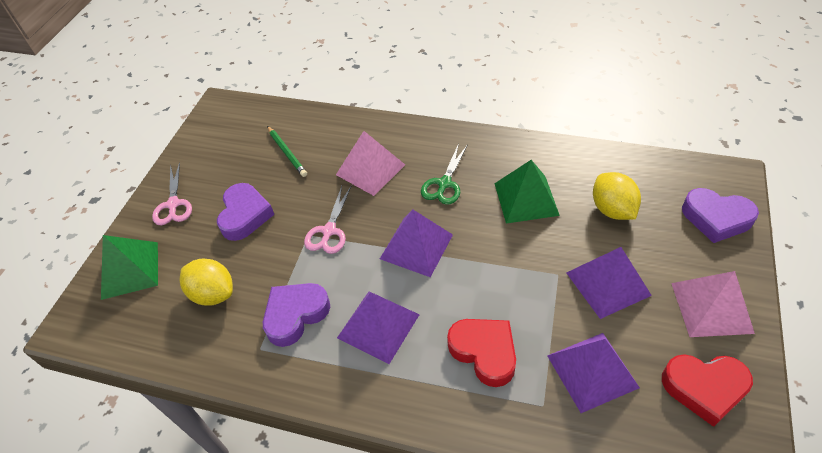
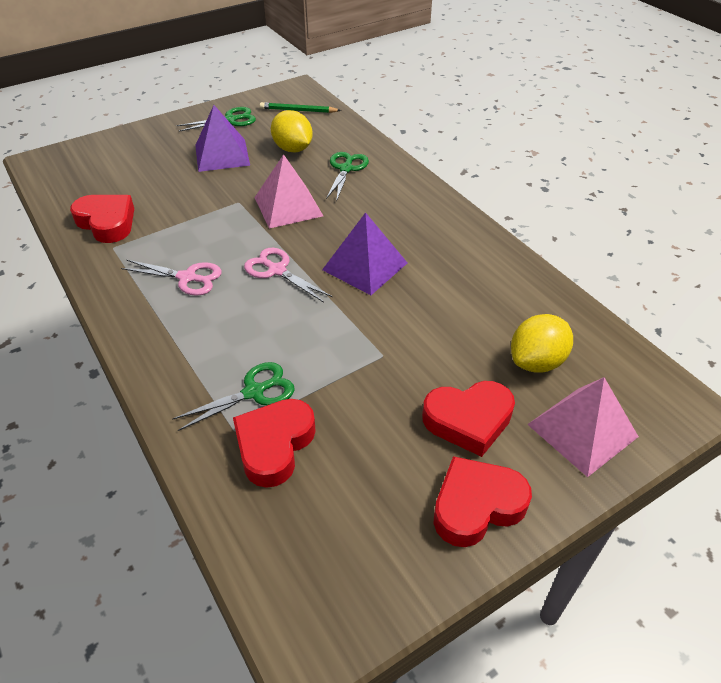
green pyramid: 2 -> 0
green scissors: 1 -> 3
purple heart: 3 -> 0
purple pyramid: 4 -> 2
red heart: 2 -> 4

